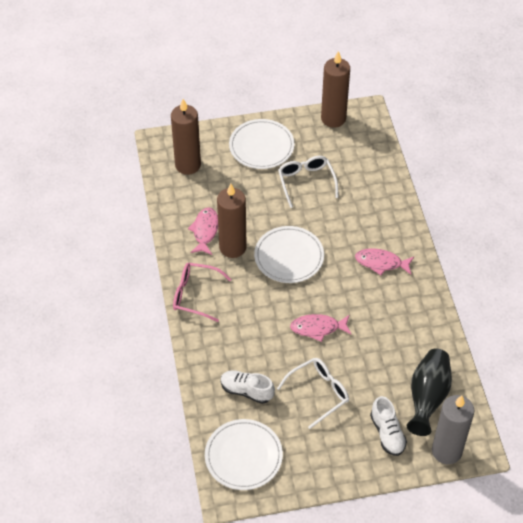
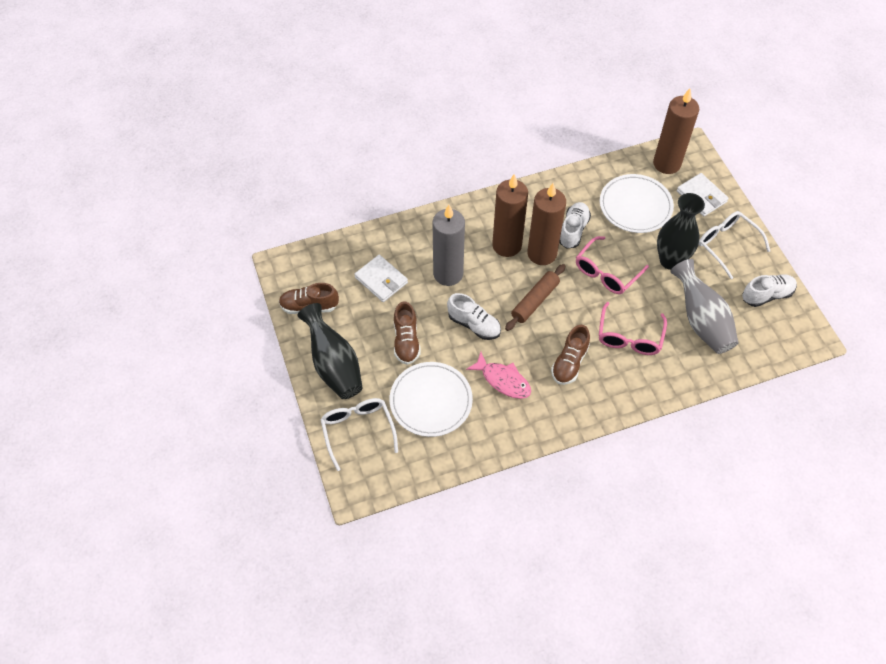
black vase: 1 -> 2
brown rolling pin: 0 -> 1
brown shoe: 0 -> 3
grey vase: 0 -> 1
pink fish: 3 -> 1
pink glasses: 1 -> 2
white plate: 3 -> 2
white shoe: 2 -> 3
white wallet: 0 -> 2

